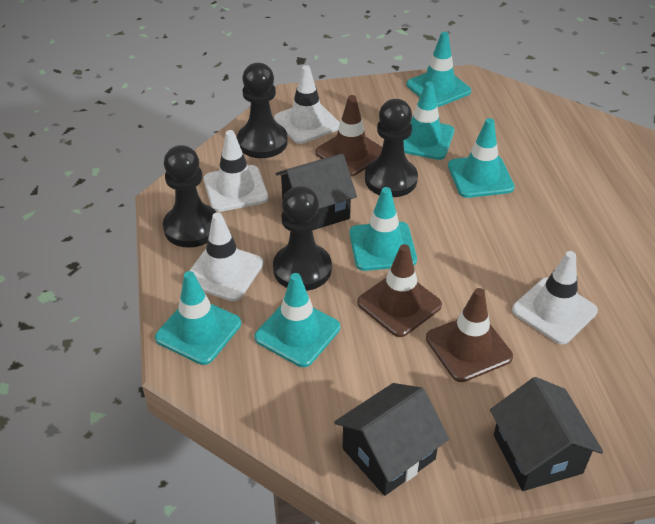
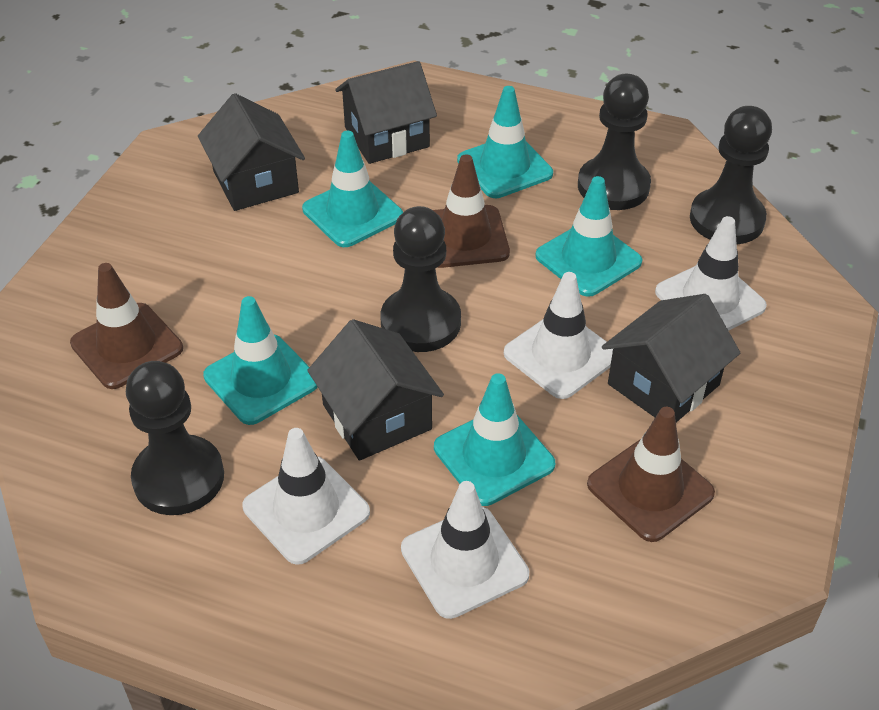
black house: 3 -> 4
turquoise traffic cone: 6 -> 5

